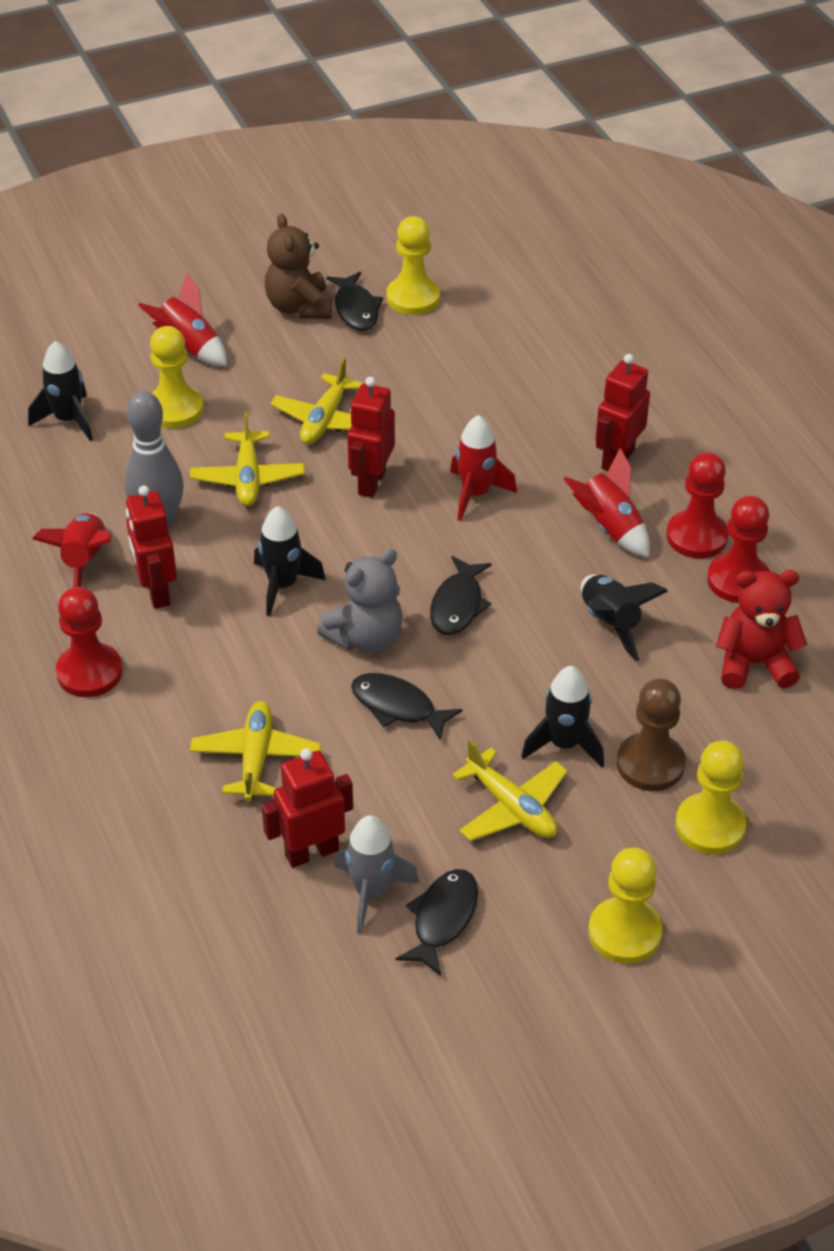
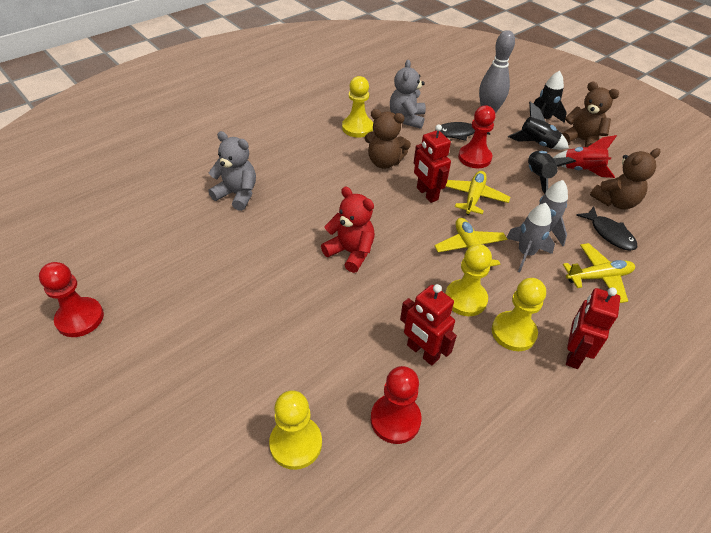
black fish: 4 -> 2
black rocket: 4 -> 3
brown pawn: 1 -> 0
brown teddy bear: 1 -> 3
grey rocket: 1 -> 2
grey teddy bear: 1 -> 2
red robot: 4 -> 3
red rocket: 4 -> 1
yellow plane: 4 -> 3

